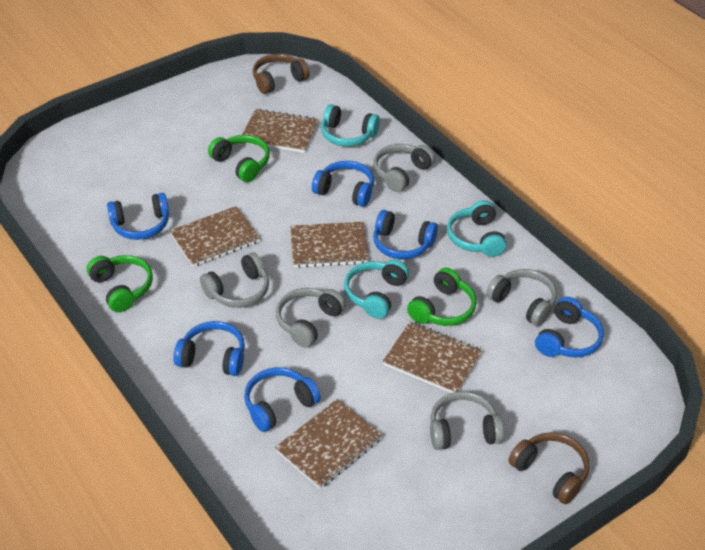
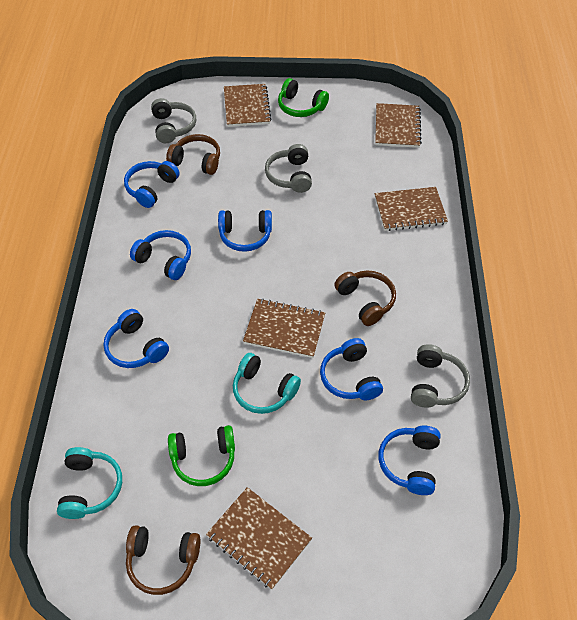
brown headphones: 2 -> 3
green headphones: 3 -> 2
grey headphones: 5 -> 3
turquoise headphones: 3 -> 2

